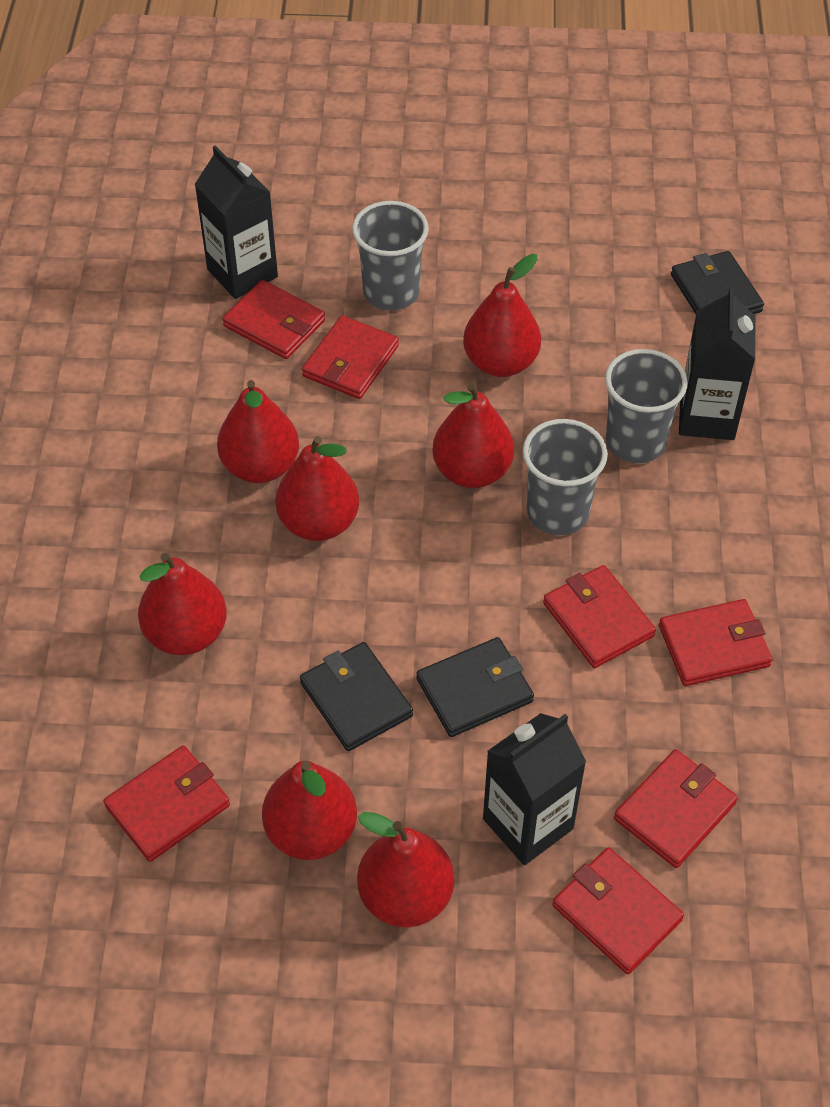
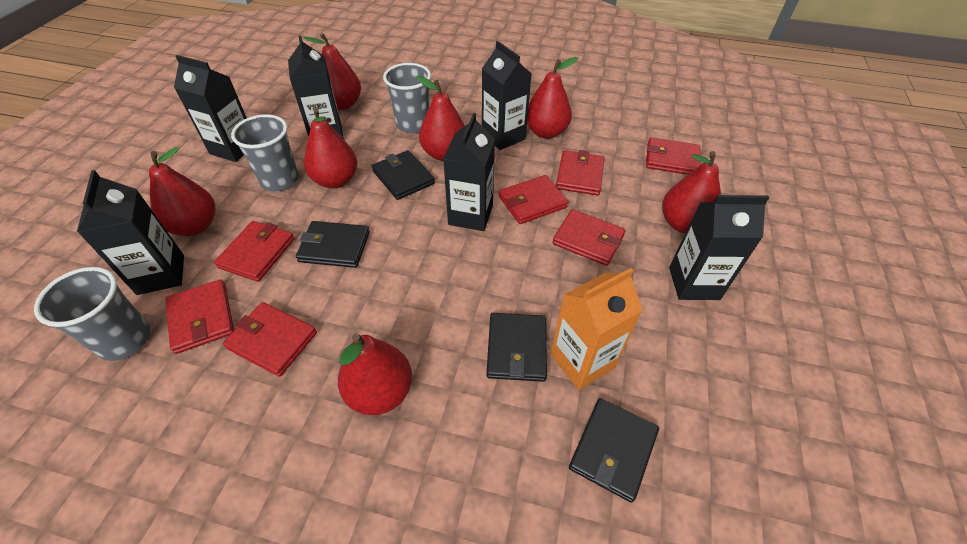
black carton: 3 -> 6
black wallet: 3 -> 4
orange carton: 0 -> 1

